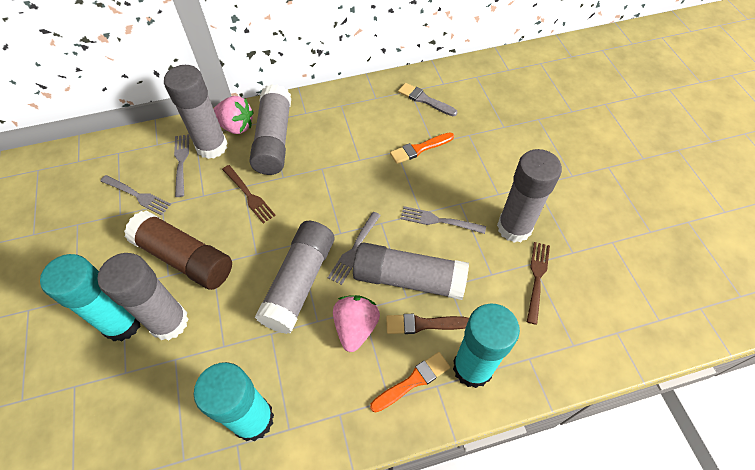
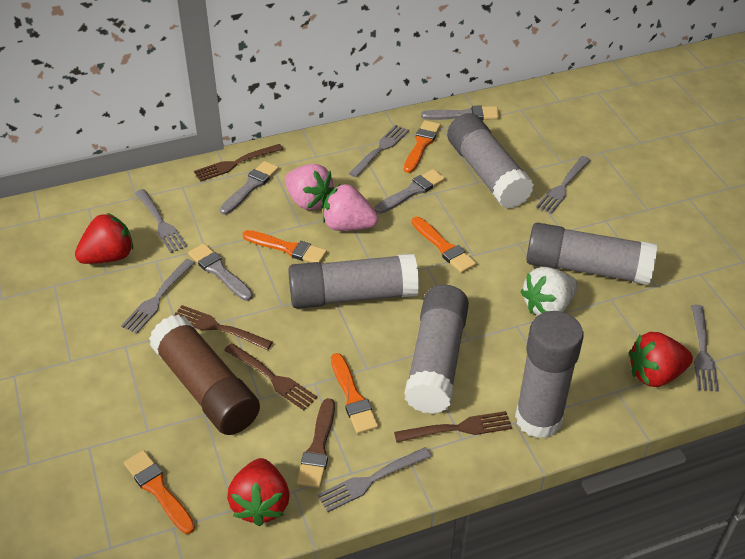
brown fork: 2 -> 4
grey brush: 1 -> 4
grey fork: 4 -> 6
grey glue stick: 6 -> 5
orange brush: 2 -> 5
red strawberry: 0 -> 3
turquoise glue stick: 3 -> 0
white strawberry: 0 -> 1

